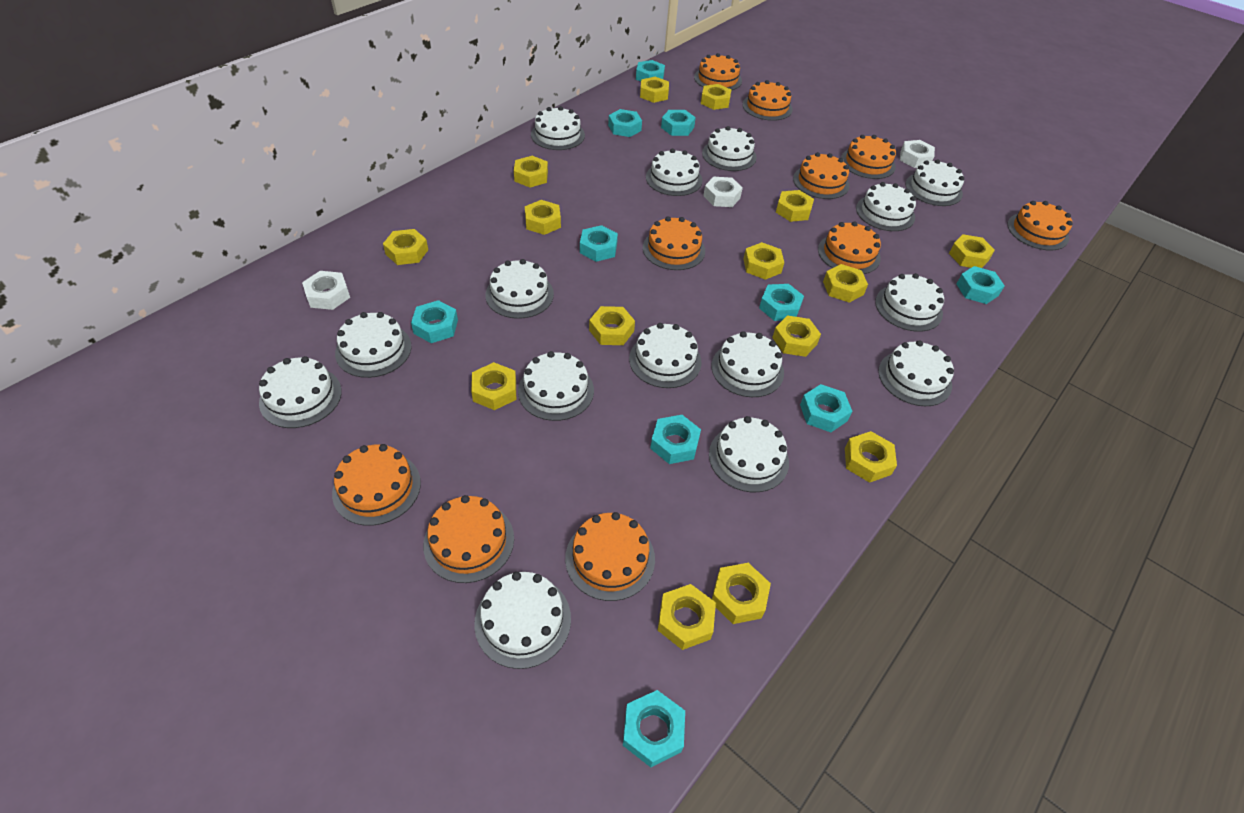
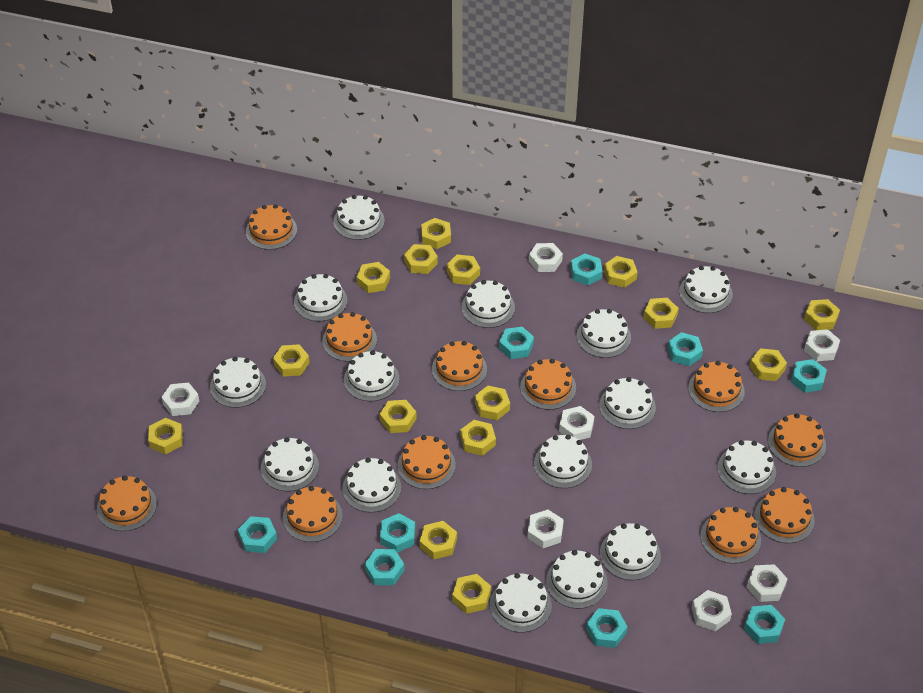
orange cake: 10 -> 11
turquoise nut: 10 -> 9
white nut: 3 -> 7

